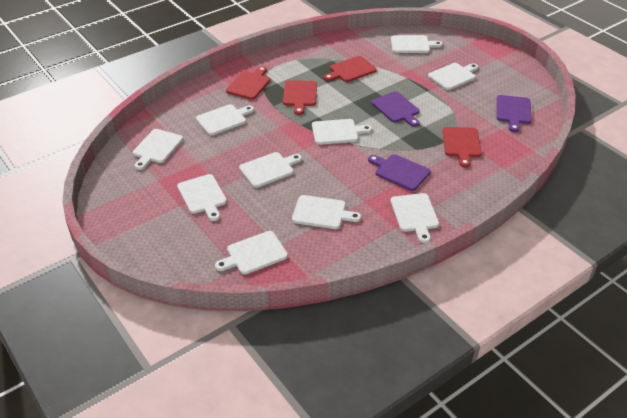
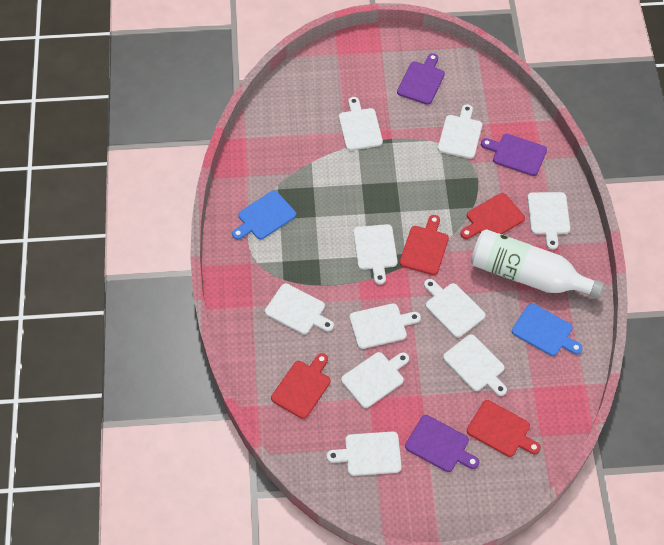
blue cutting board: 0 -> 2
white bottle: 0 -> 1

